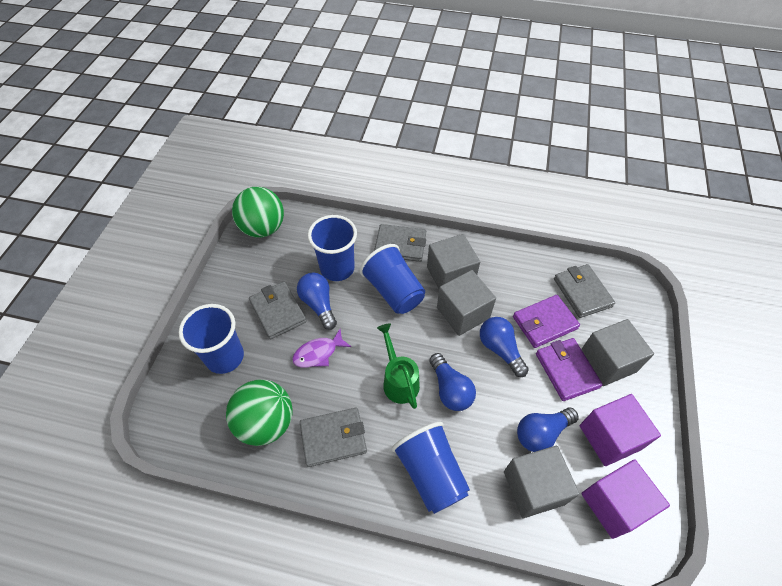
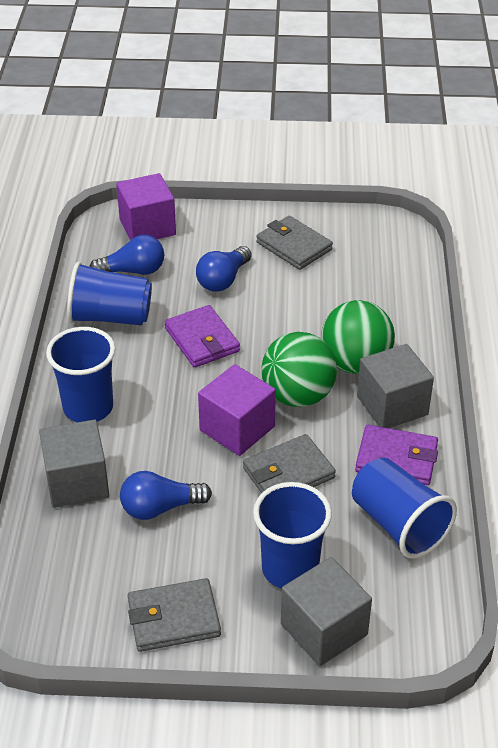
blue light bulb: 4 -> 3
green watering can: 1 -> 0
grey cube: 4 -> 3
grey wallet: 4 -> 3
purple fish: 1 -> 0

